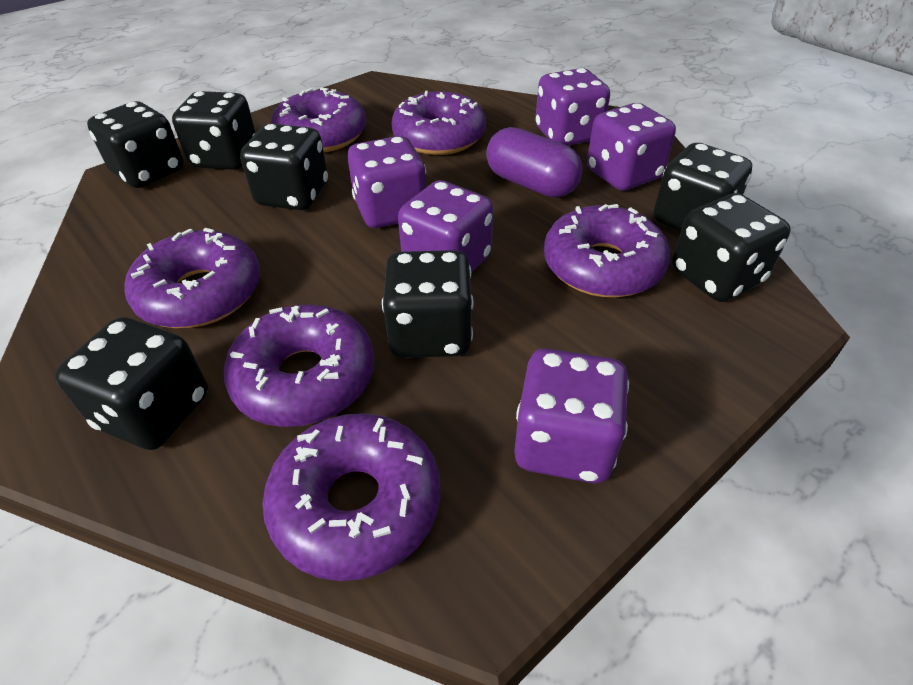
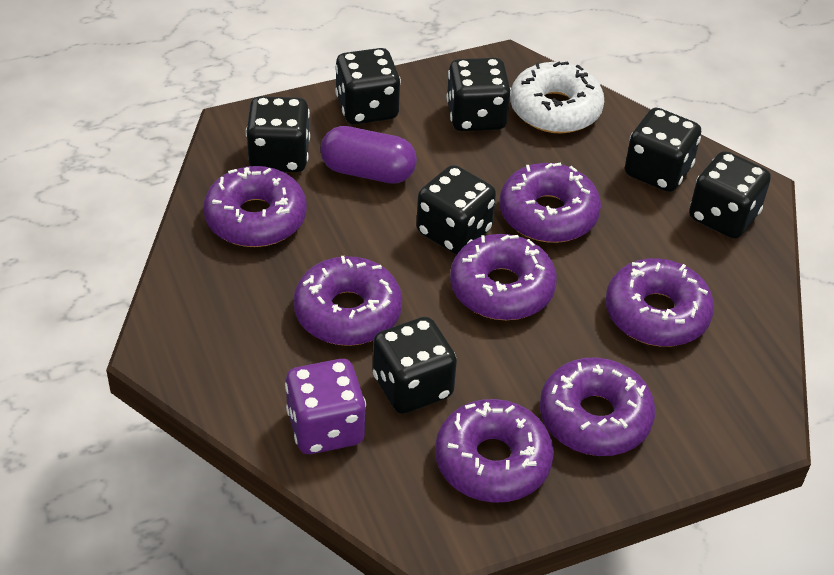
purple dice: 5 -> 1
purple donut: 6 -> 7
white donut: 0 -> 1

